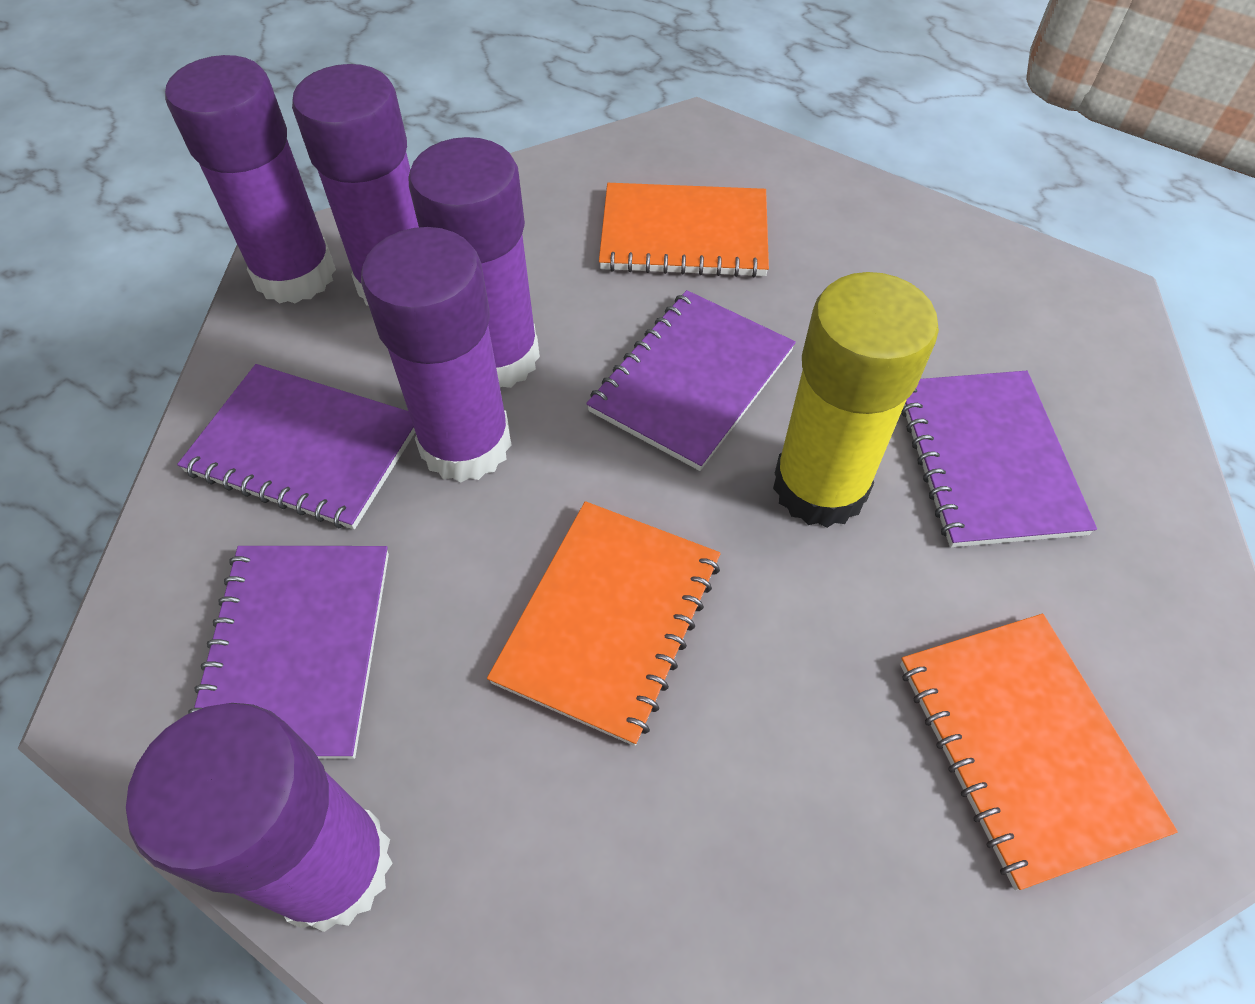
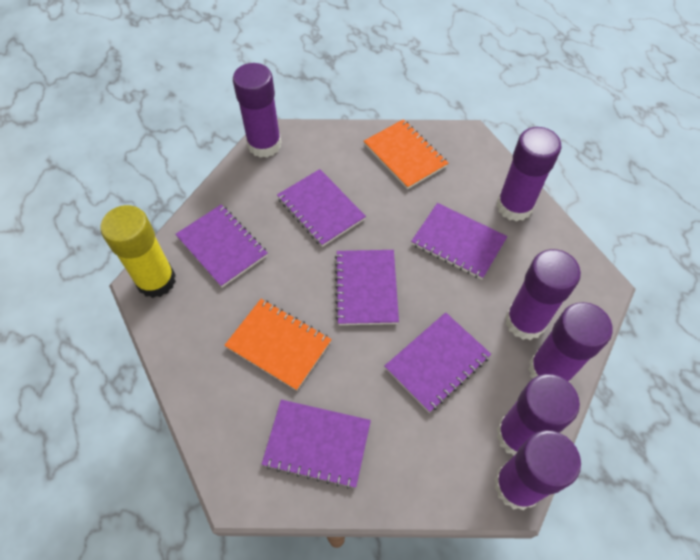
orange notebook: 3 -> 2
purple glue stick: 5 -> 6
purple notebook: 4 -> 6

